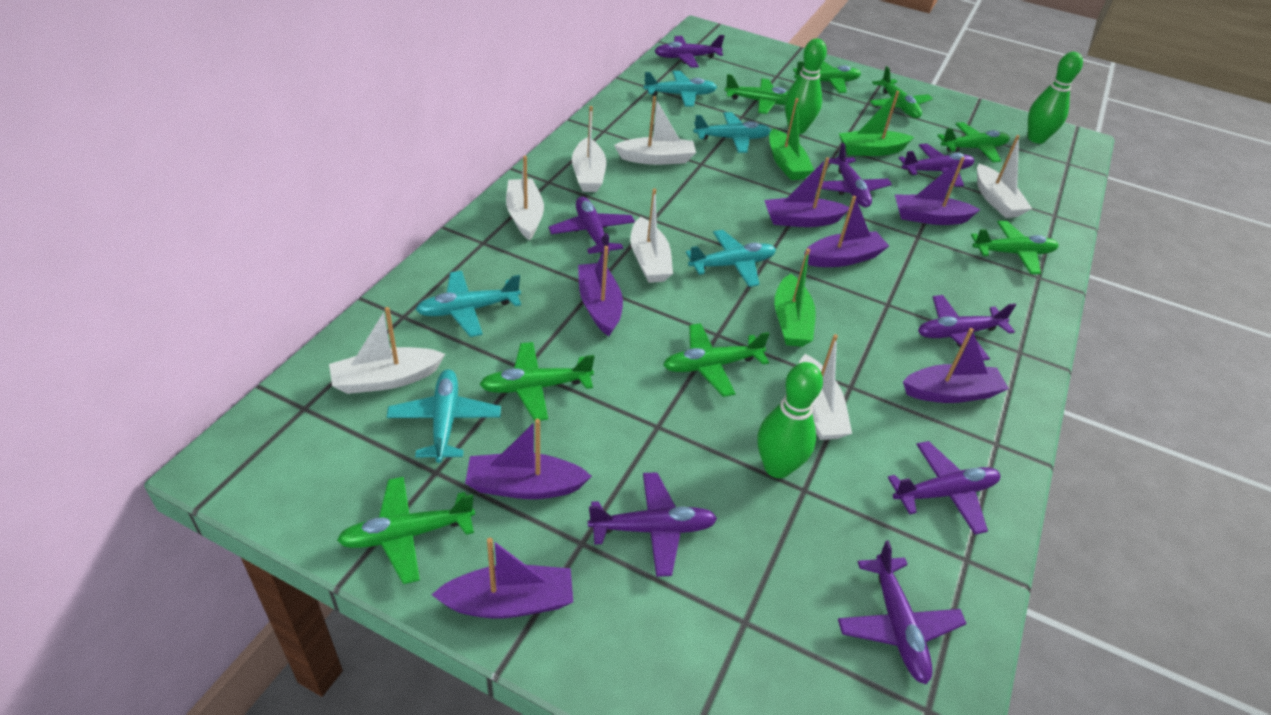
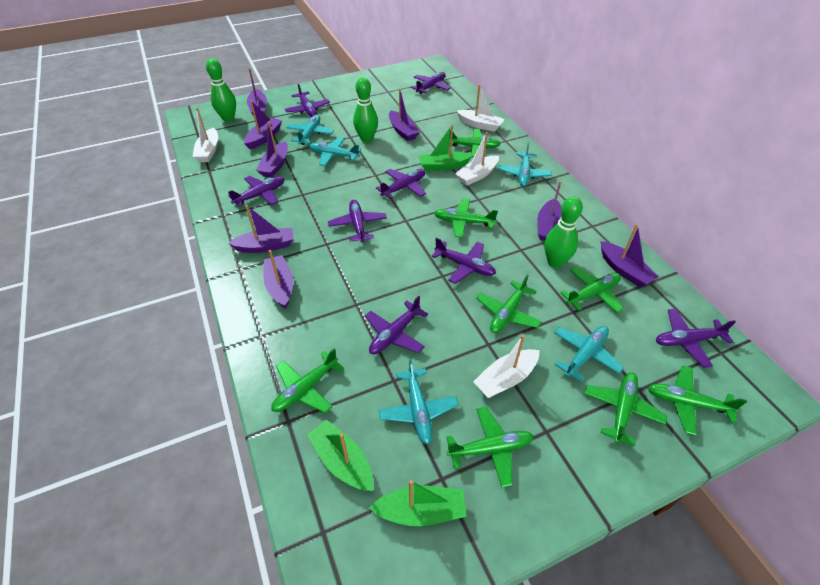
purple boat: 7 -> 8
white boat: 7 -> 4

